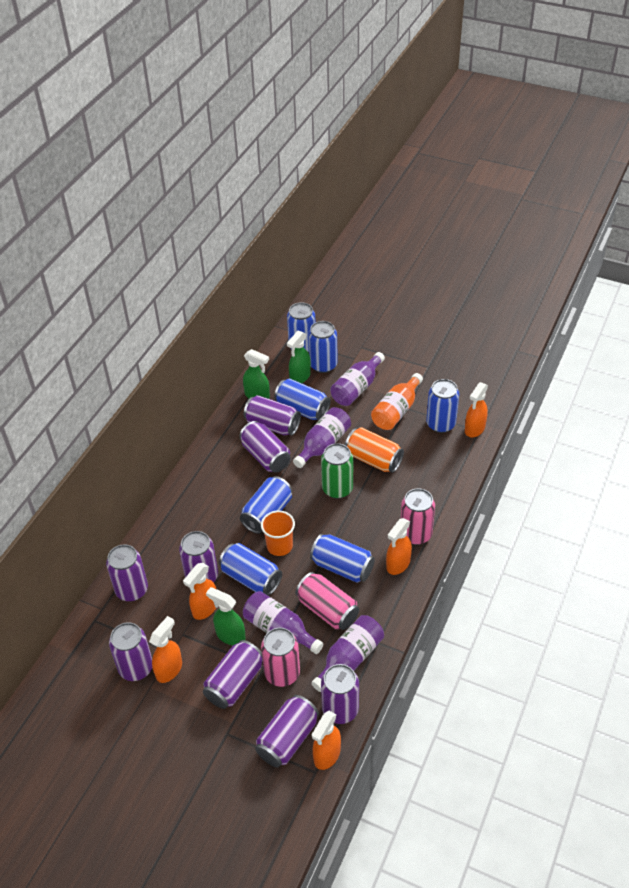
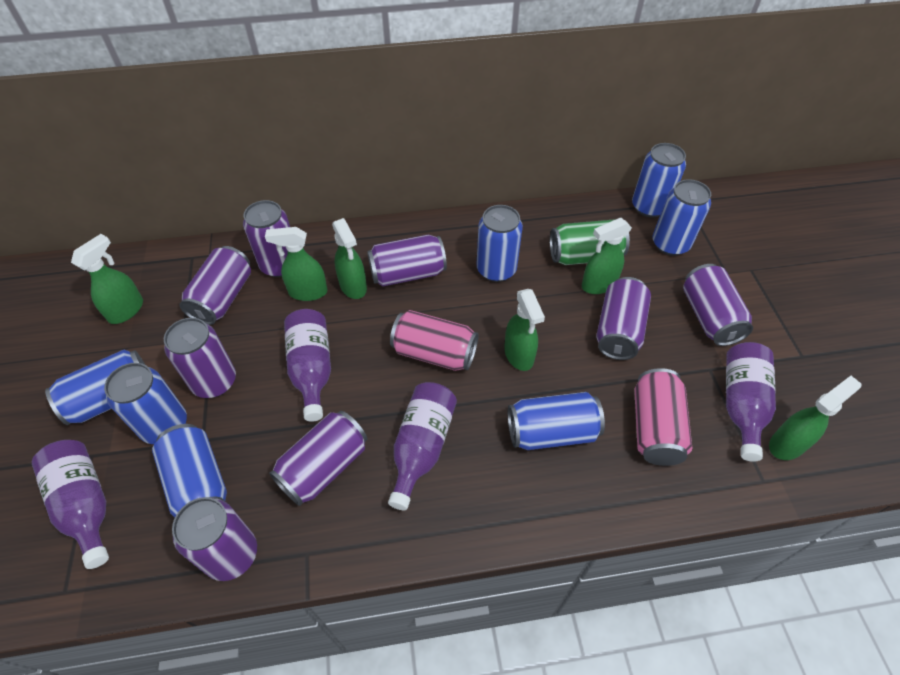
green spray bottle: 3 -> 6
orange bottle: 1 -> 0
orange can: 1 -> 0
orange cup: 1 -> 0
orange spray bottle: 5 -> 0
pink can: 3 -> 2

